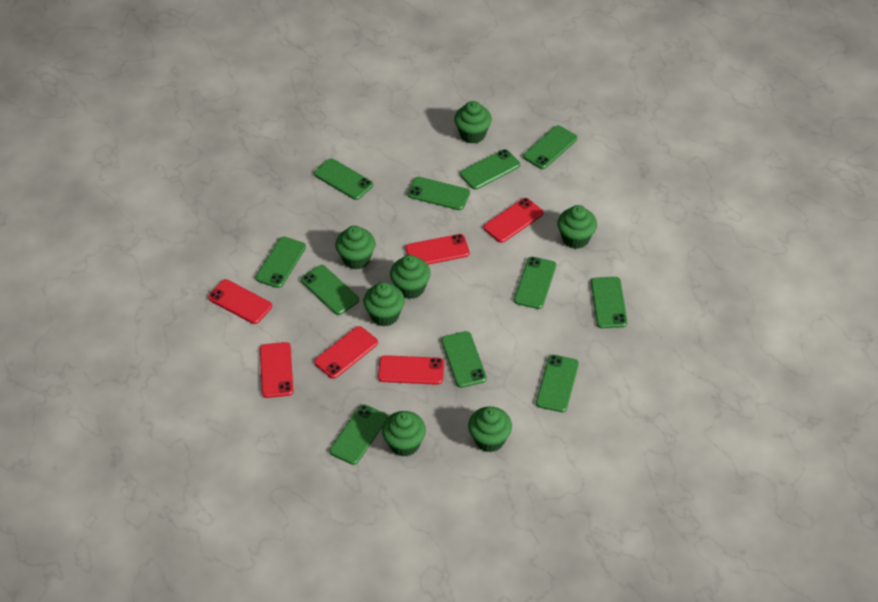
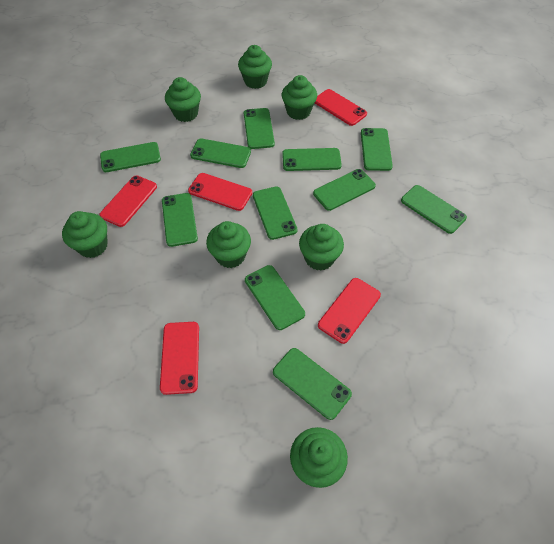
red phone: 6 -> 5

